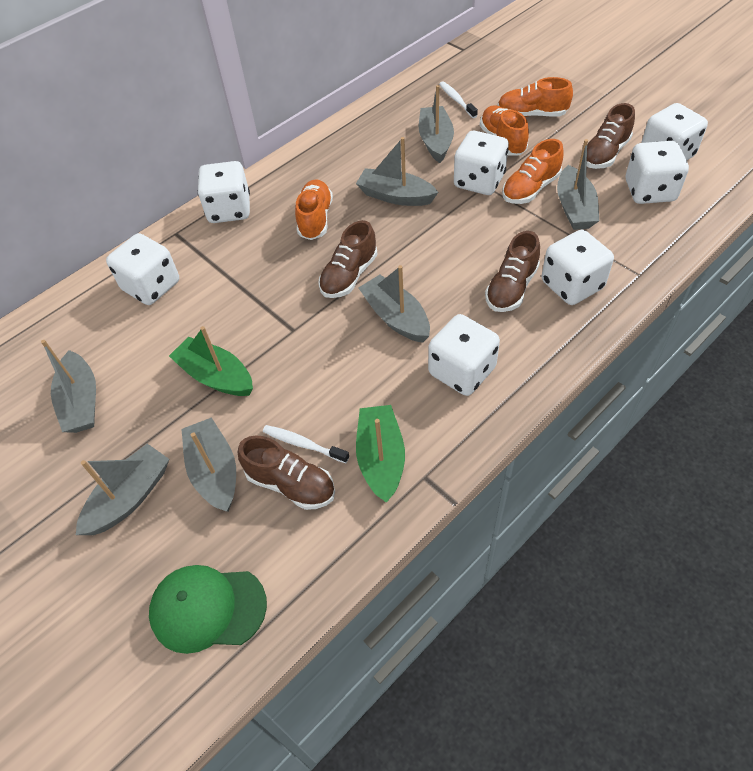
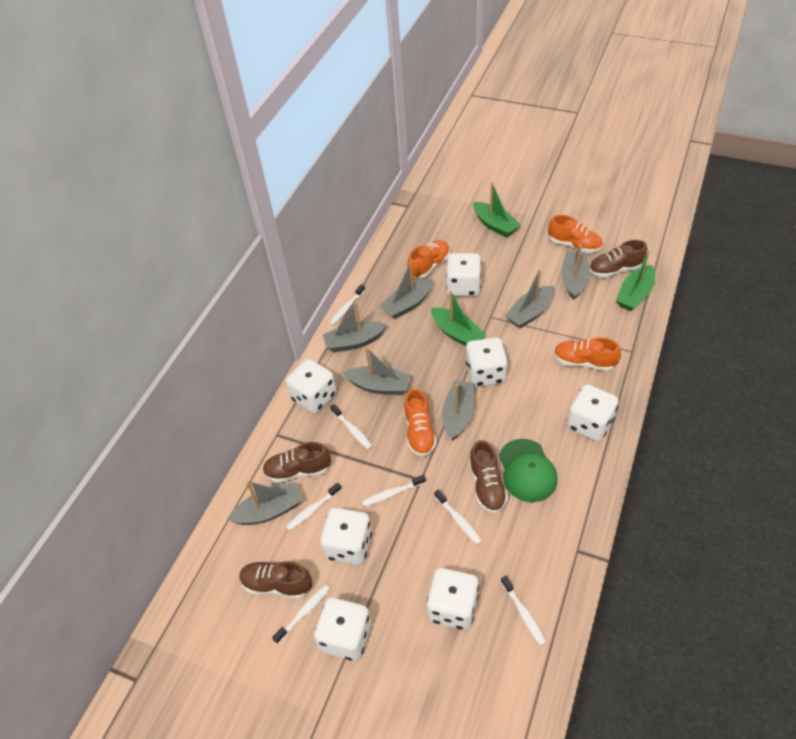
green boat: 2 -> 3
white toothbrush: 2 -> 7

